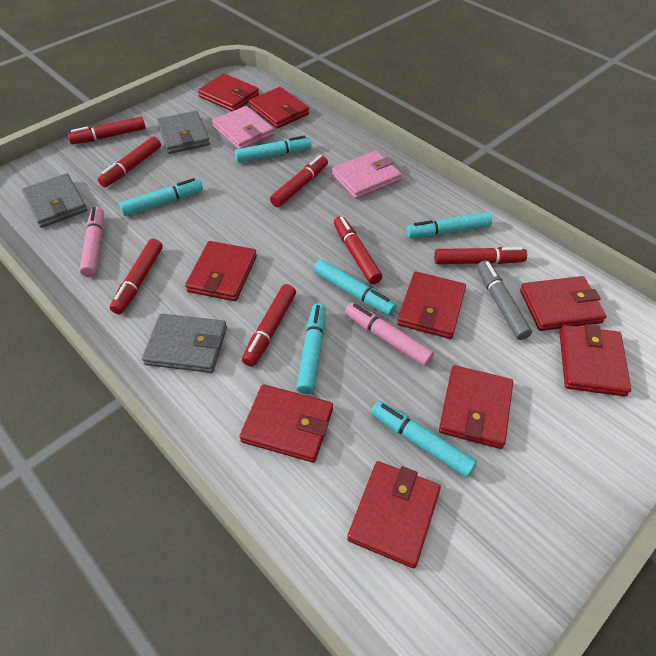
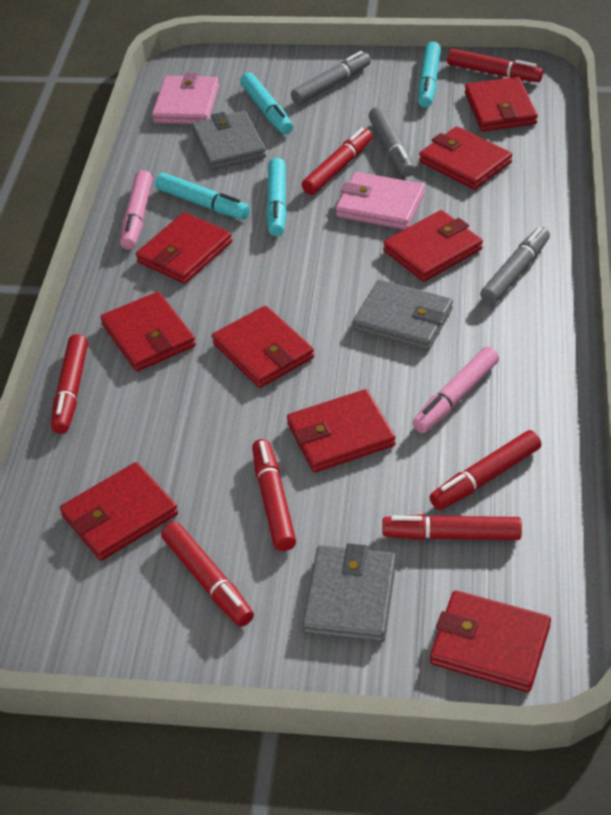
grey marker: 1 -> 3
turquoise marker: 6 -> 4

